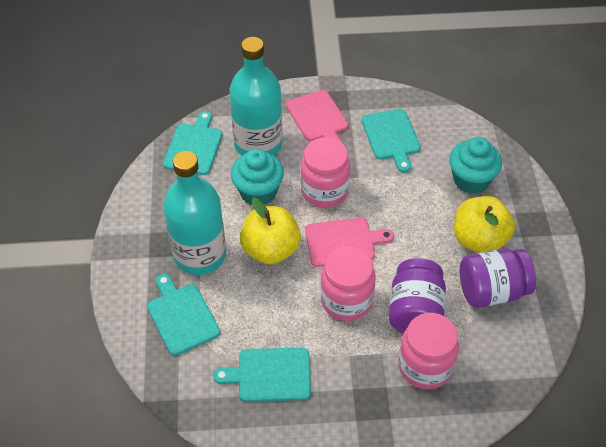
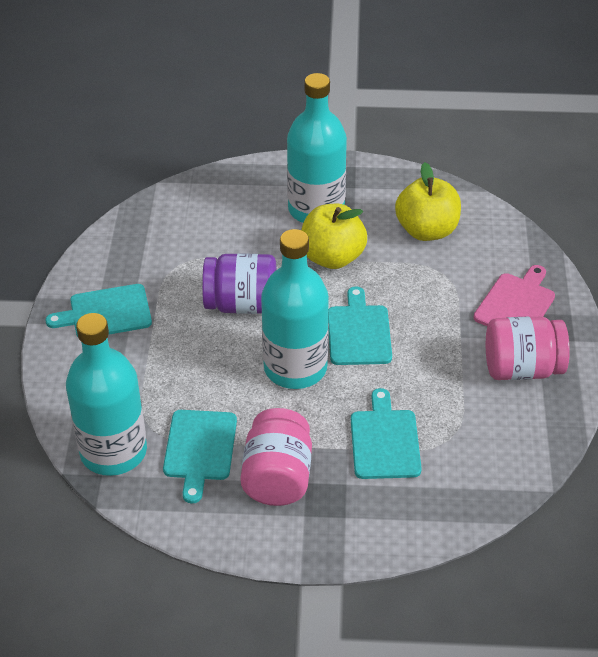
pink cutting board: 2 -> 1
pink jar: 3 -> 2
purple jar: 2 -> 1
turquoise bottle: 2 -> 3
turquoise cupcake: 2 -> 0

